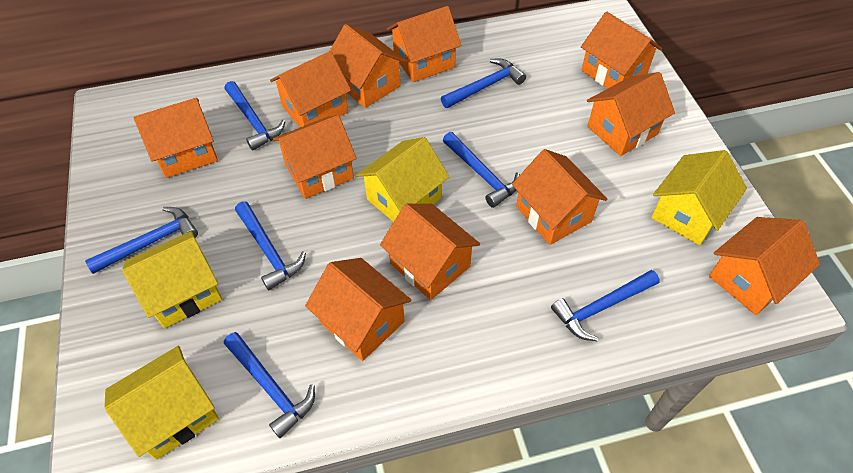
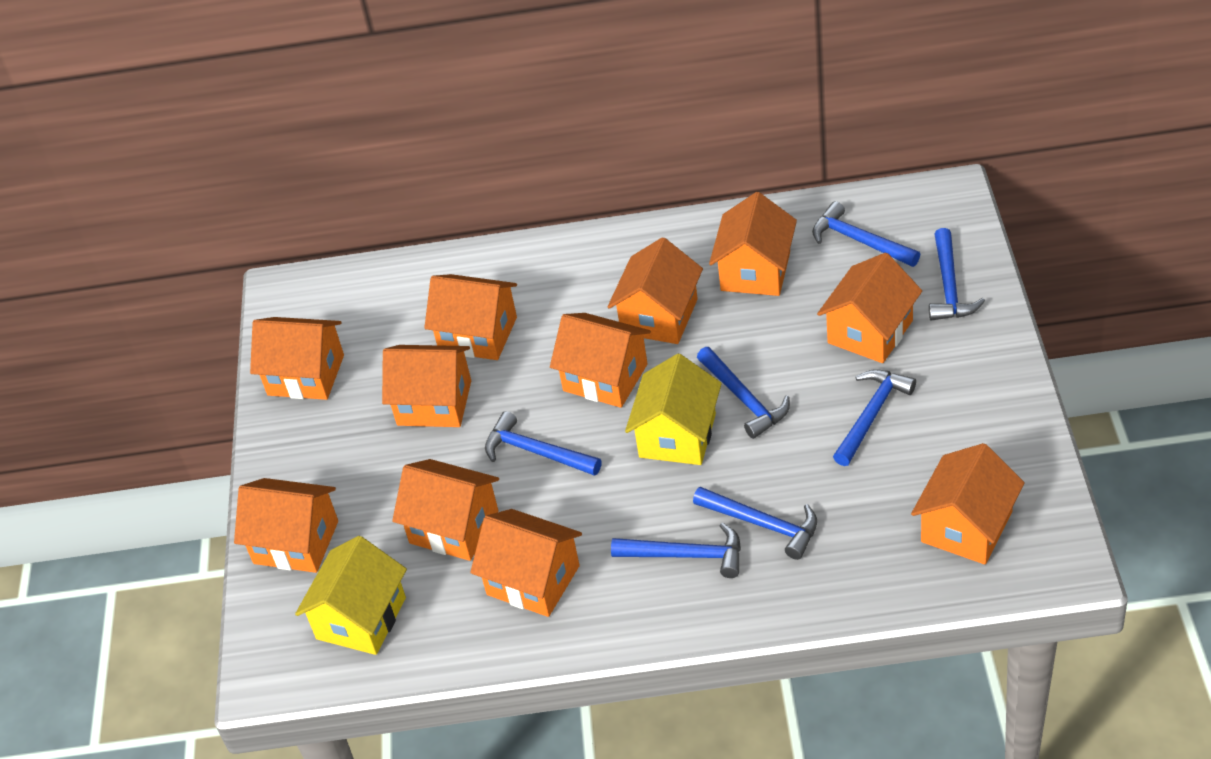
yellow house: 4 -> 2

